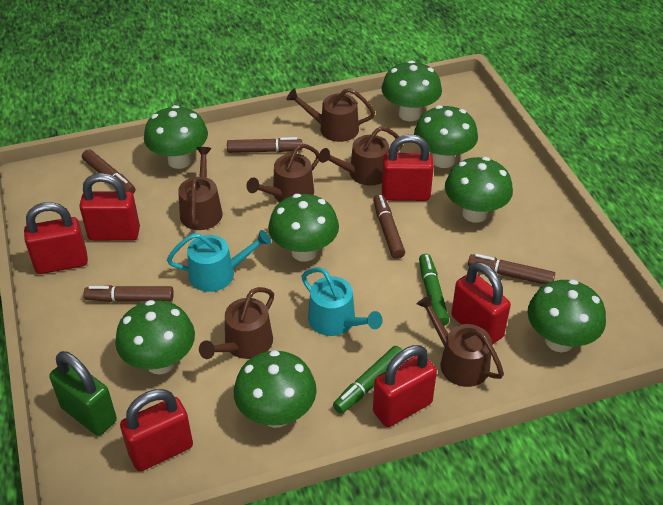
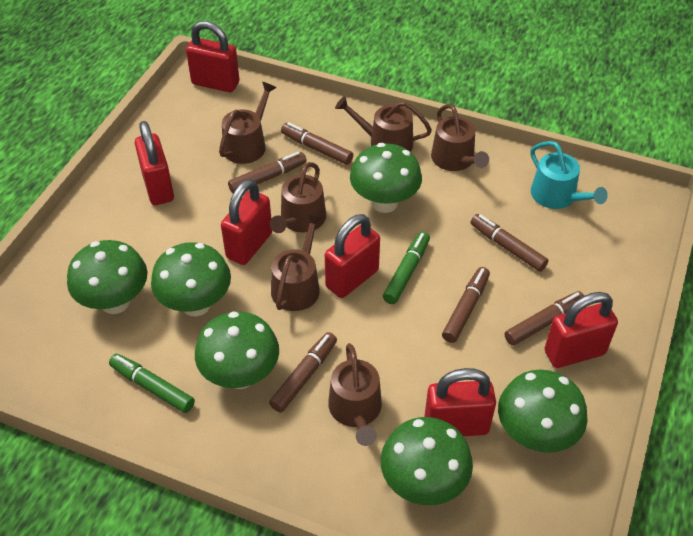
brown marker: 5 -> 6
green mushroom: 8 -> 6
green padlock: 1 -> 0
turquoise watering can: 2 -> 1

